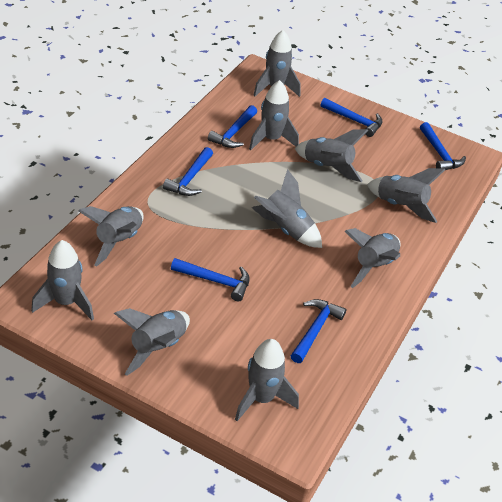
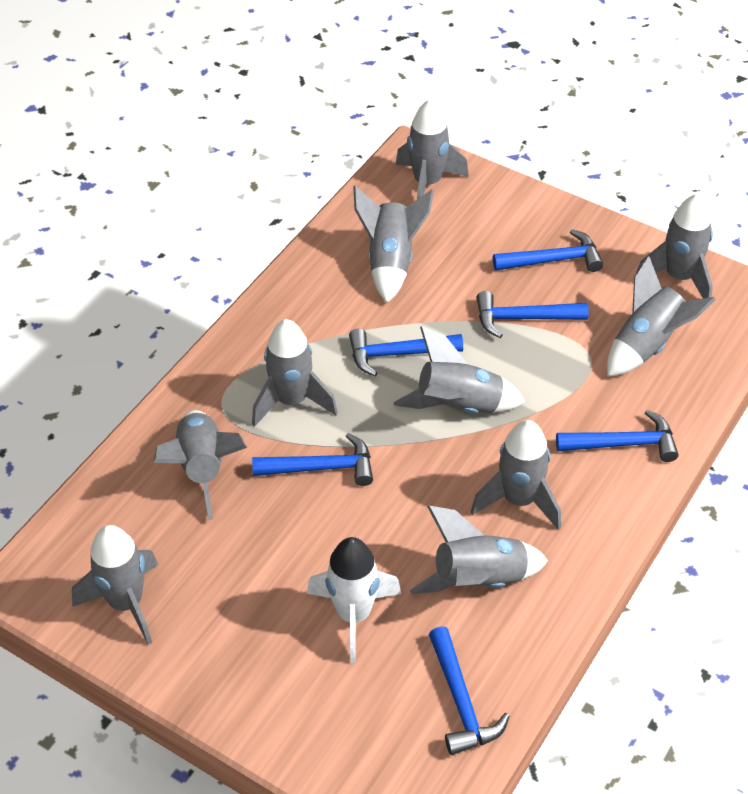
white rocket: 0 -> 1

